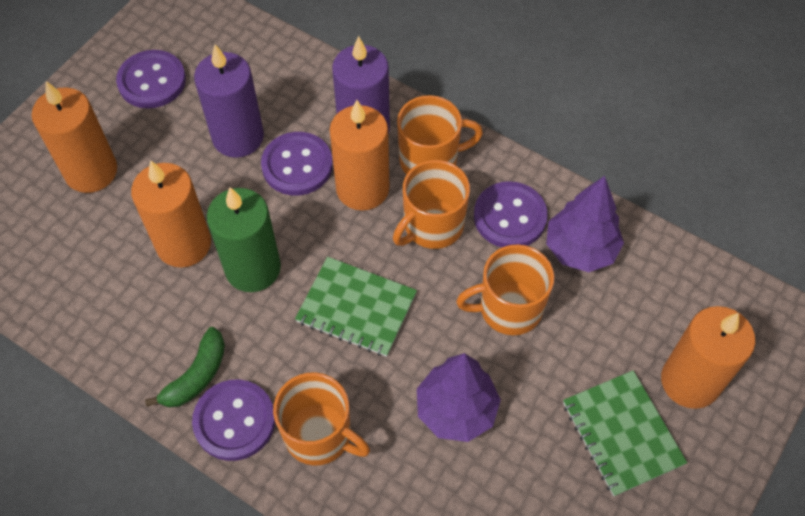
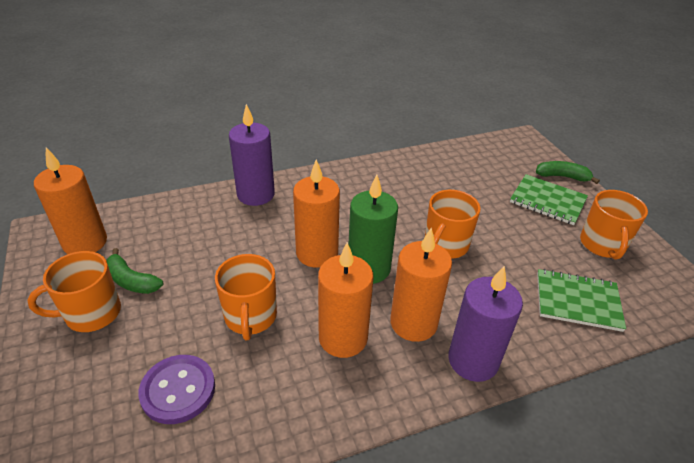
green banana: 1 -> 2
purple button: 4 -> 1
purple tree: 2 -> 0

